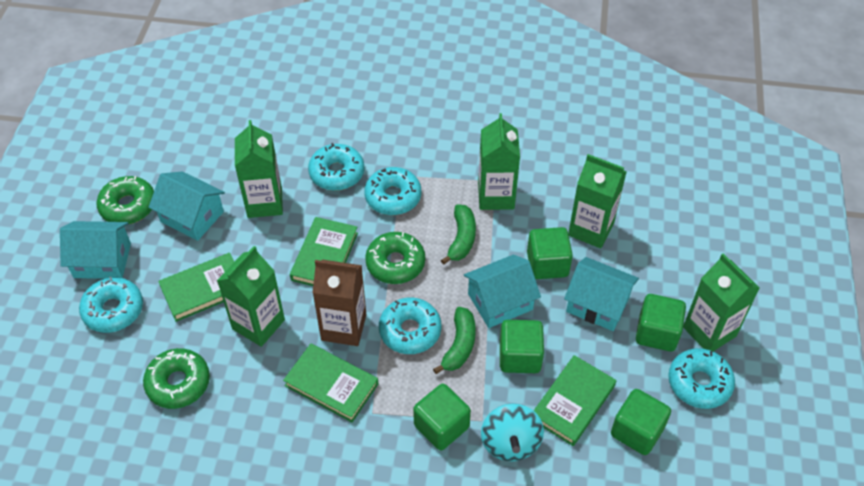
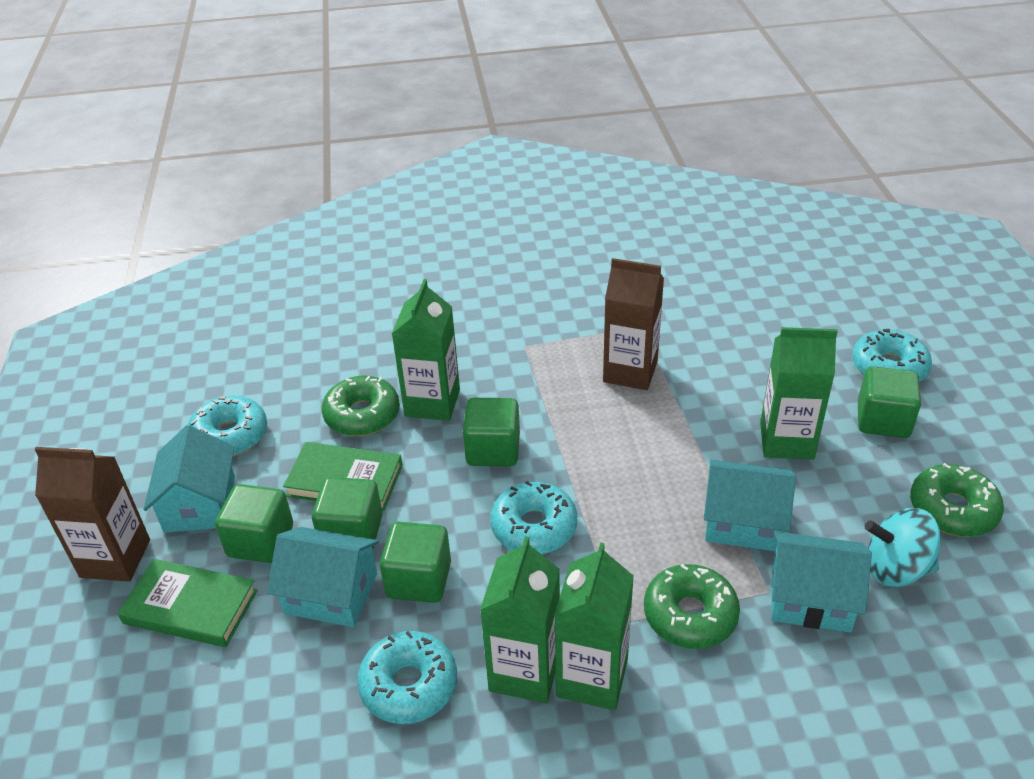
brown carton: 1 -> 2
green banana: 2 -> 0
green book: 4 -> 2
green carton: 5 -> 4
turquoise donut: 5 -> 4

